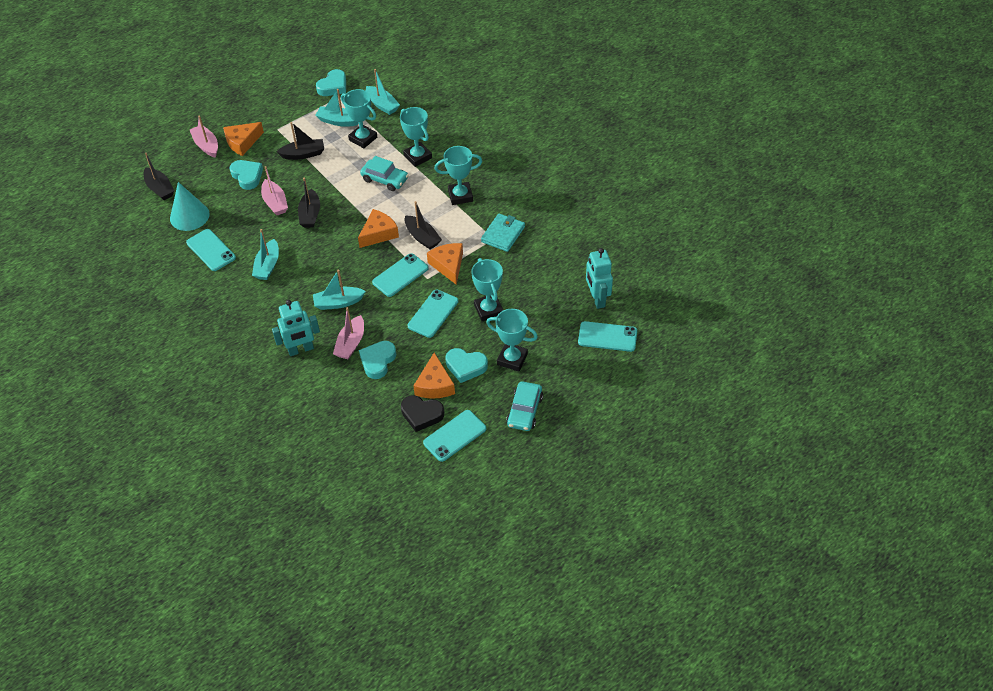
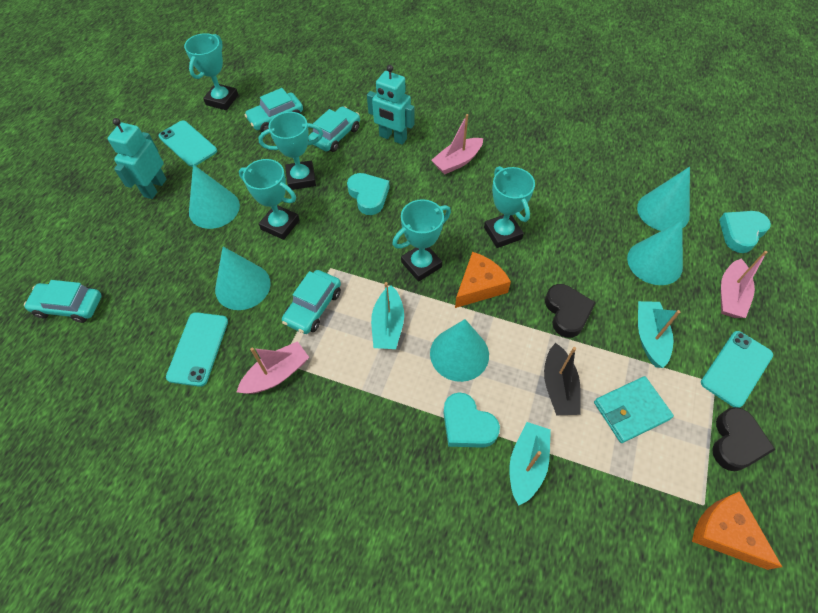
black boat: 4 -> 1
black heart: 1 -> 2
orange cheese: 4 -> 2
turquoise boat: 4 -> 3
turquoise car: 2 -> 4
turquoise cone: 1 -> 5
turquoise heart: 4 -> 3
turquoise phone: 5 -> 3

